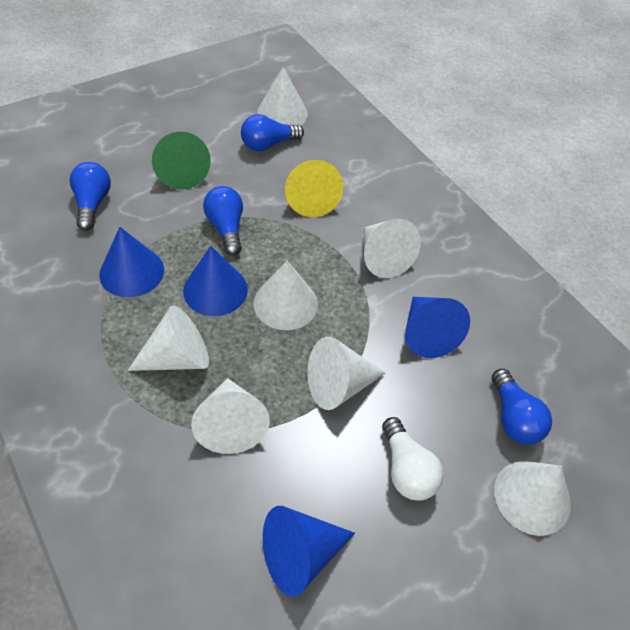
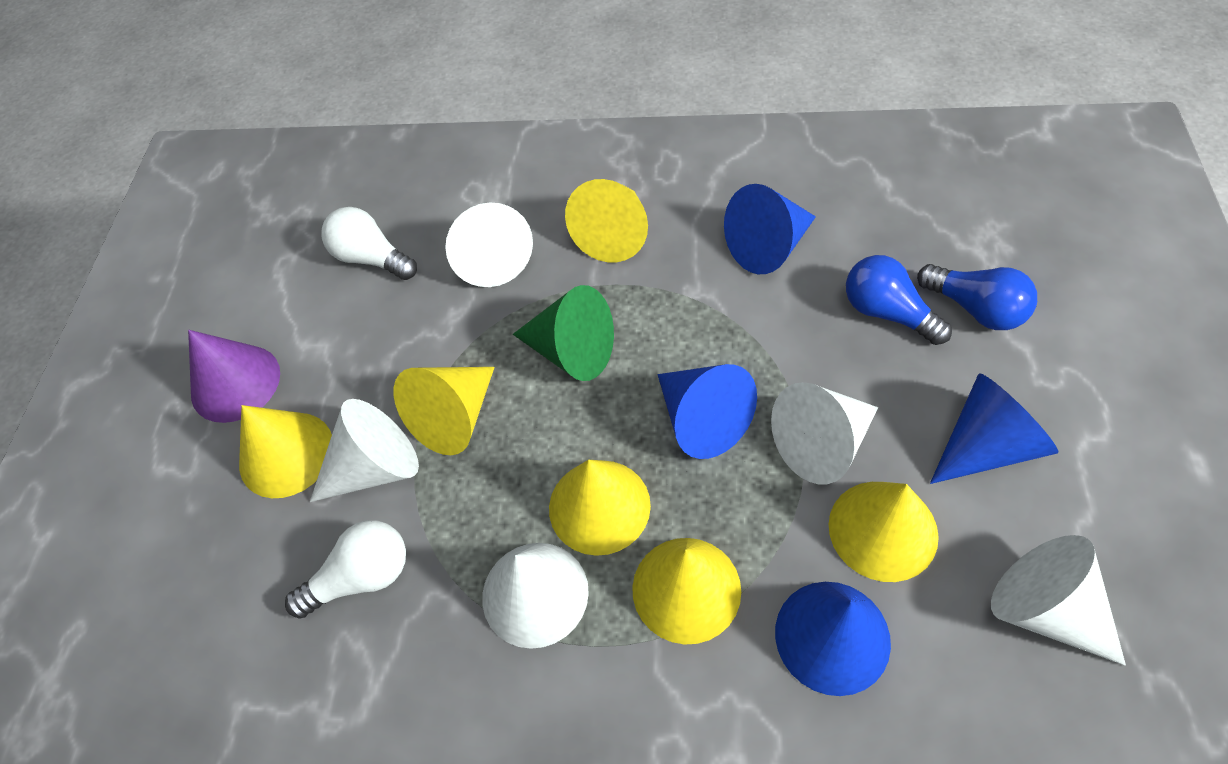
blue light bulb: 4 -> 2
purple cone: 0 -> 1
white cone: 7 -> 5
white light bulb: 1 -> 2
yellow cone: 1 -> 6

